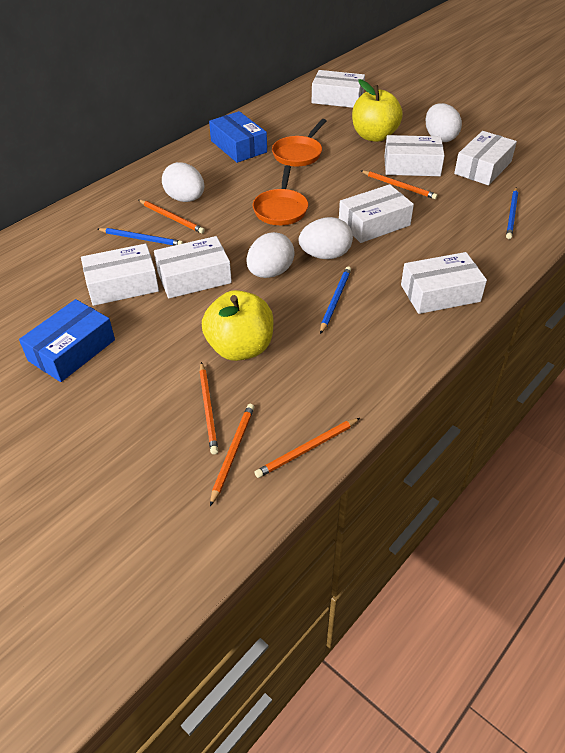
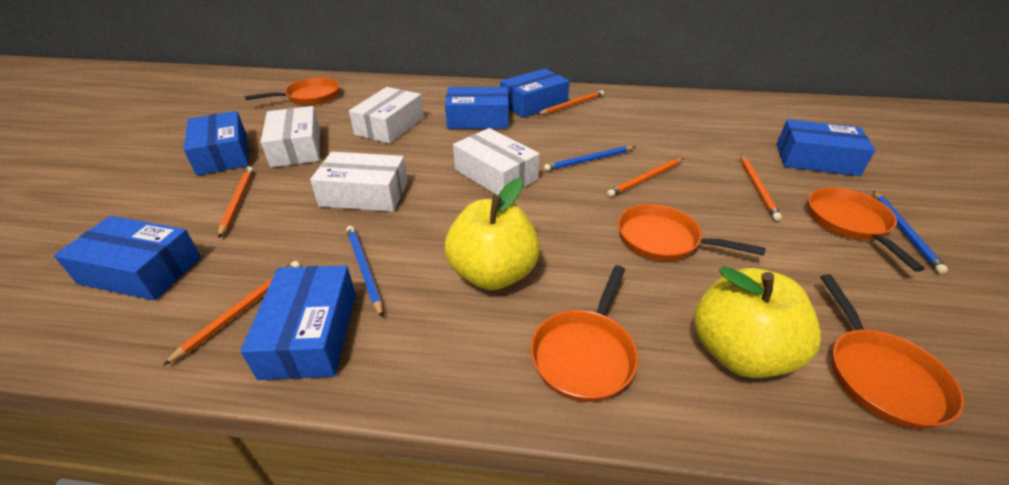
blue box: 2 -> 6
orange pan: 2 -> 5
white box: 7 -> 4
white egg: 4 -> 0

